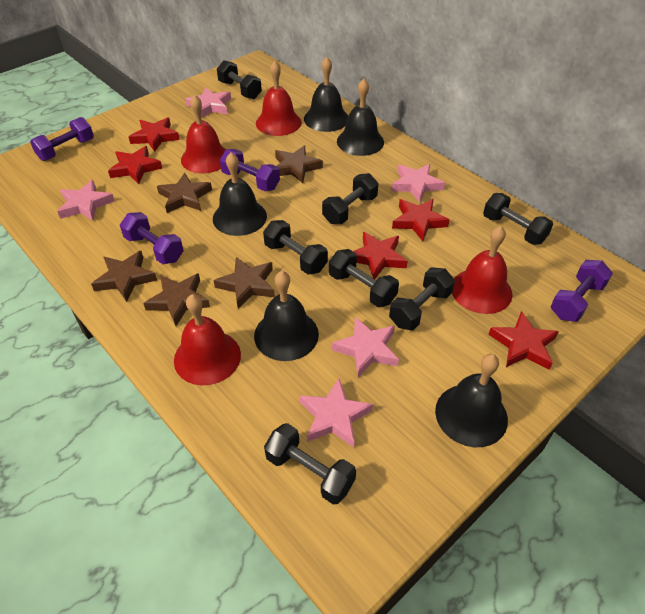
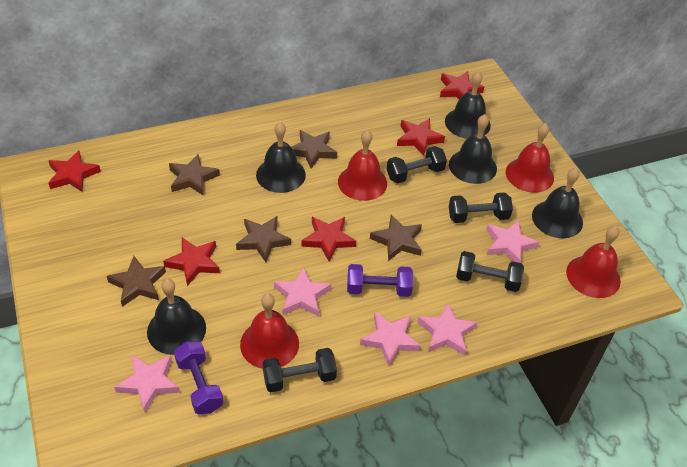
black dumbbell: 7 -> 4
purple dumbbell: 4 -> 2

